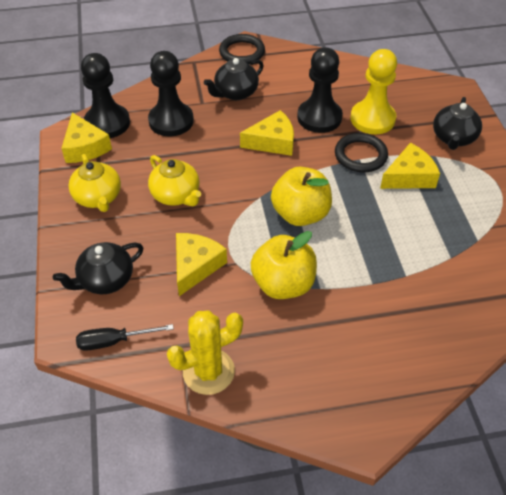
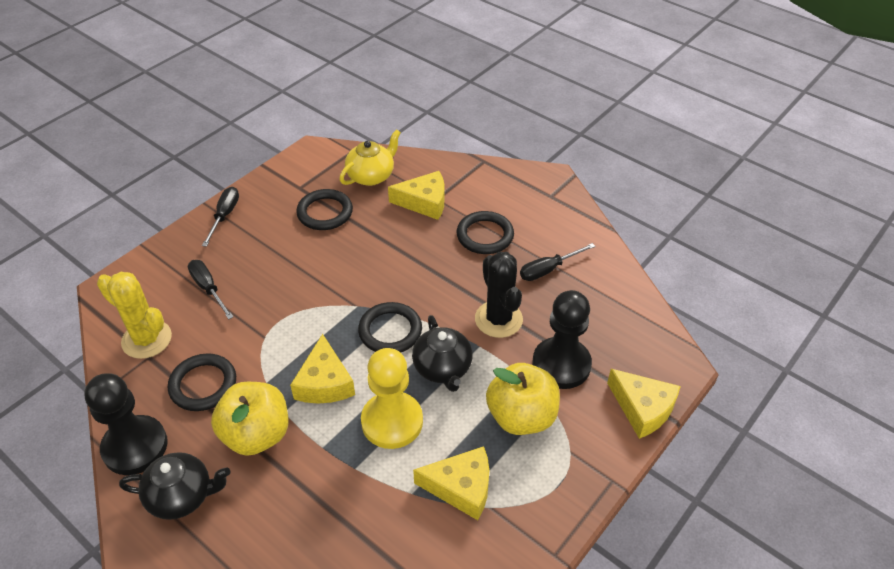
black cactus: 0 -> 1
black pawn: 3 -> 2
black ring: 2 -> 4
black screwdriver: 1 -> 3
black teapot: 3 -> 2
yellow teapot: 2 -> 1

